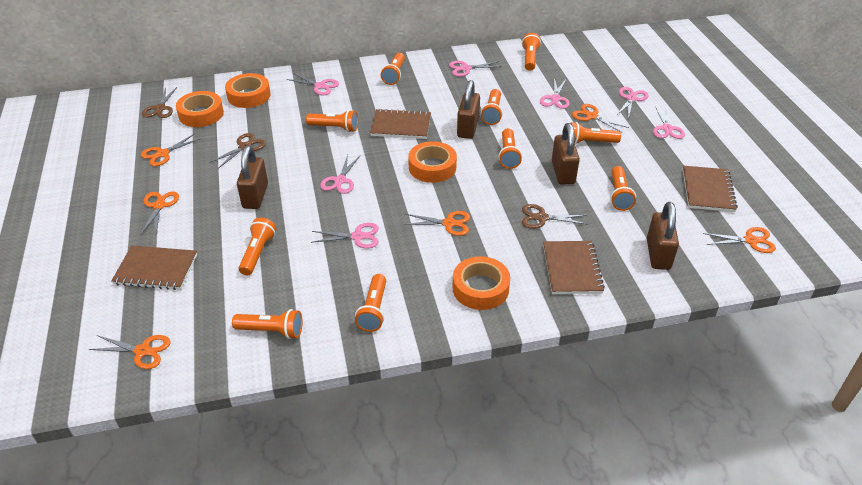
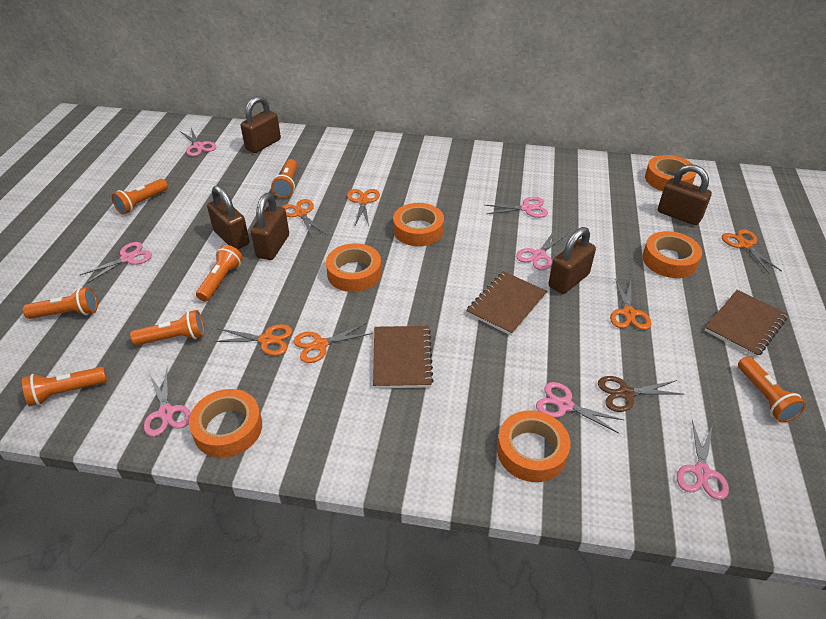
brown notebook: 4 -> 3
brown padlock: 4 -> 5
brown scissors: 3 -> 1
orange flashlight: 10 -> 7
orange tape: 4 -> 6

